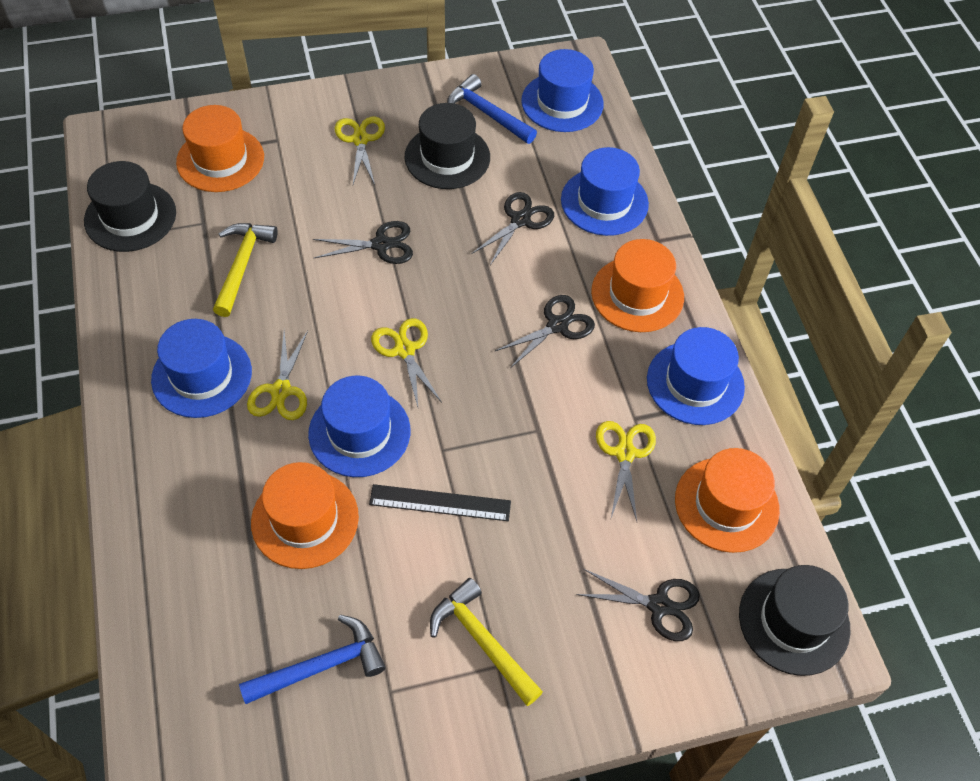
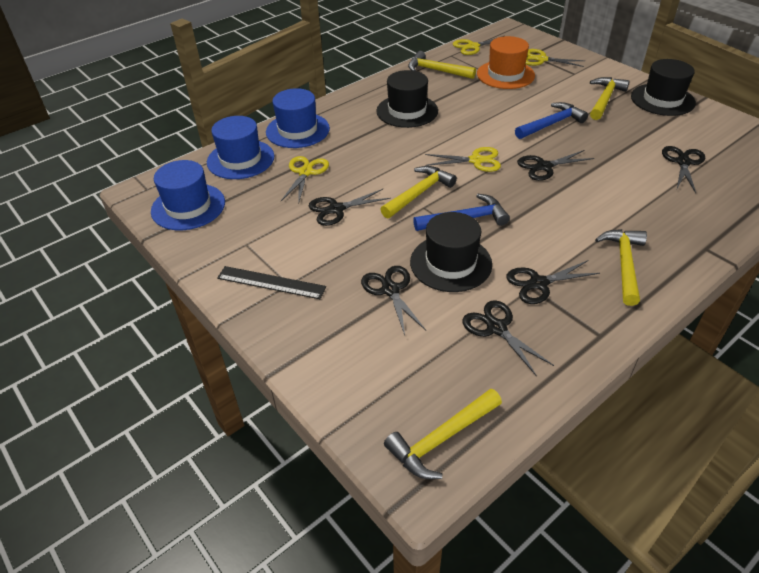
black scissors: 4 -> 6
blue hat: 5 -> 3
orange hat: 4 -> 1
yellow hammer: 2 -> 5

